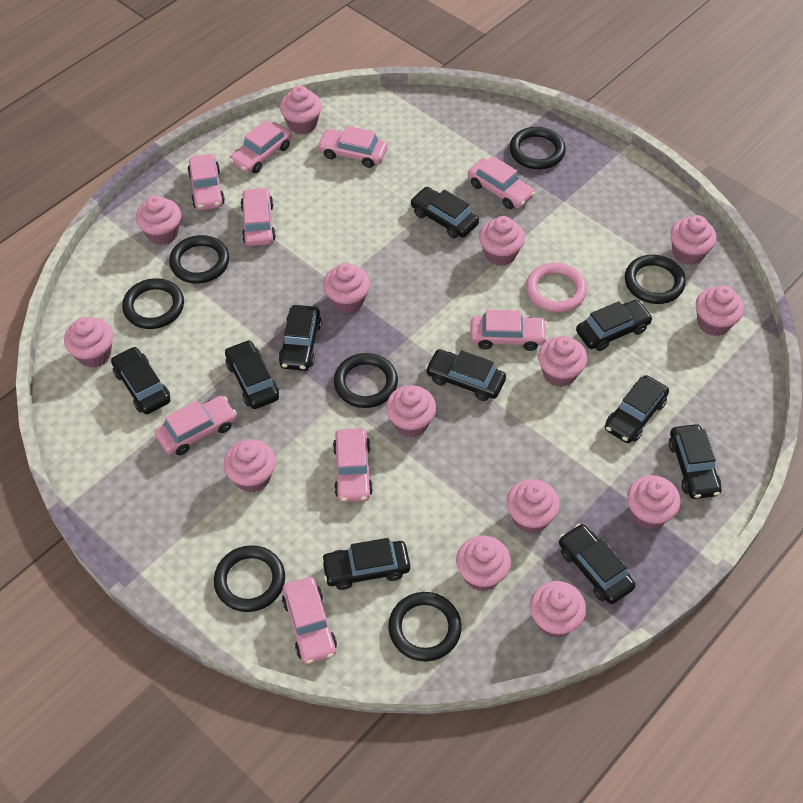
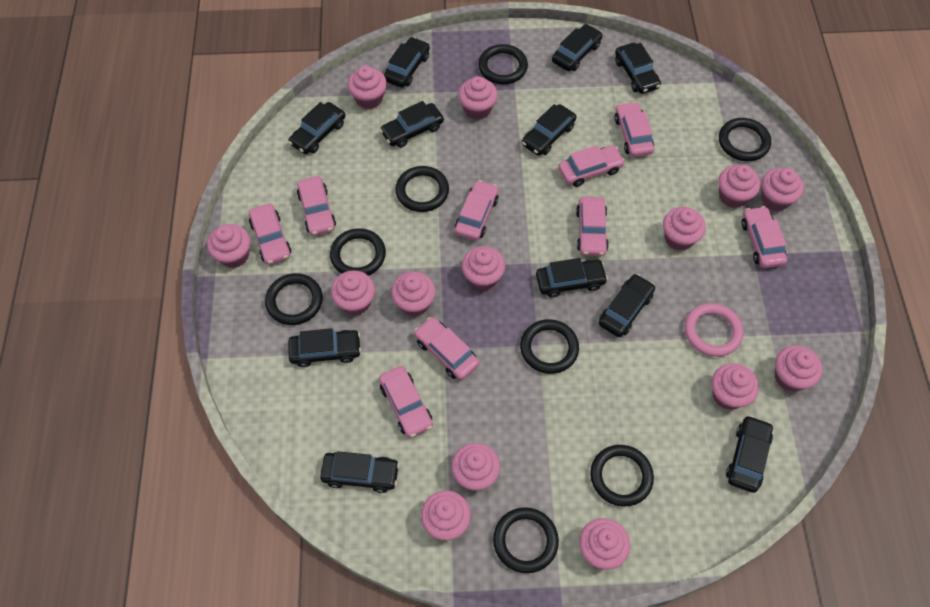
black car: 10 -> 11
black ring: 7 -> 8

